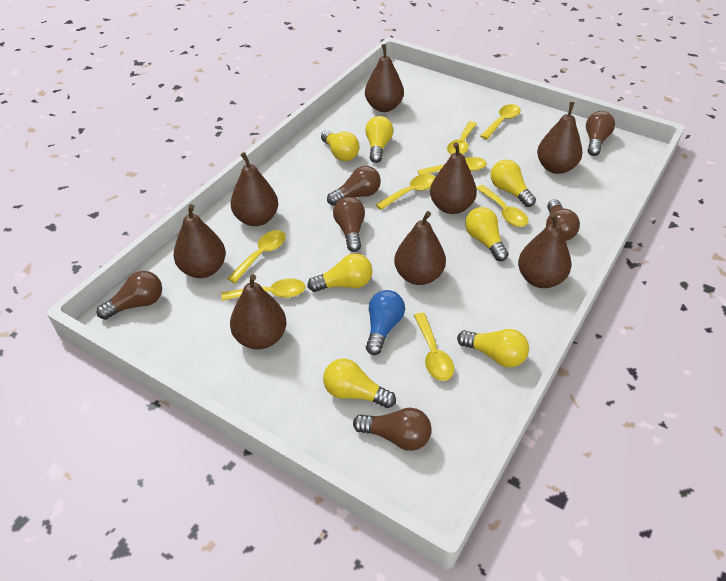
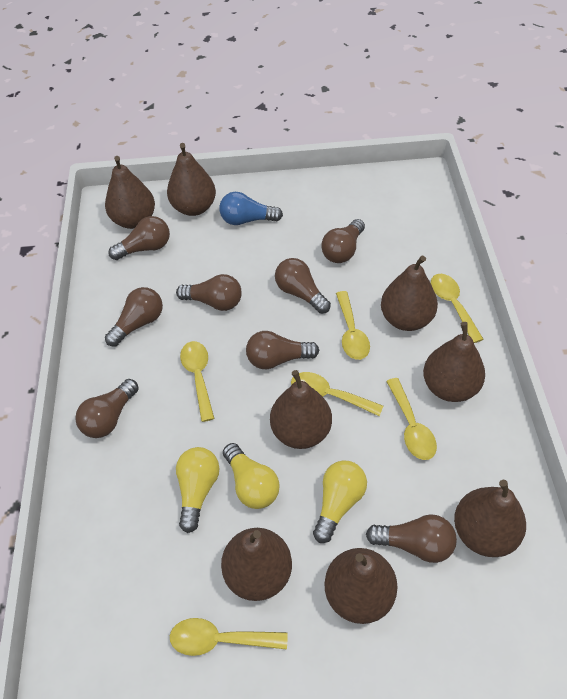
brown light bulb: 6 -> 8
yellow light bulb: 7 -> 3
yellow spoon: 8 -> 6

